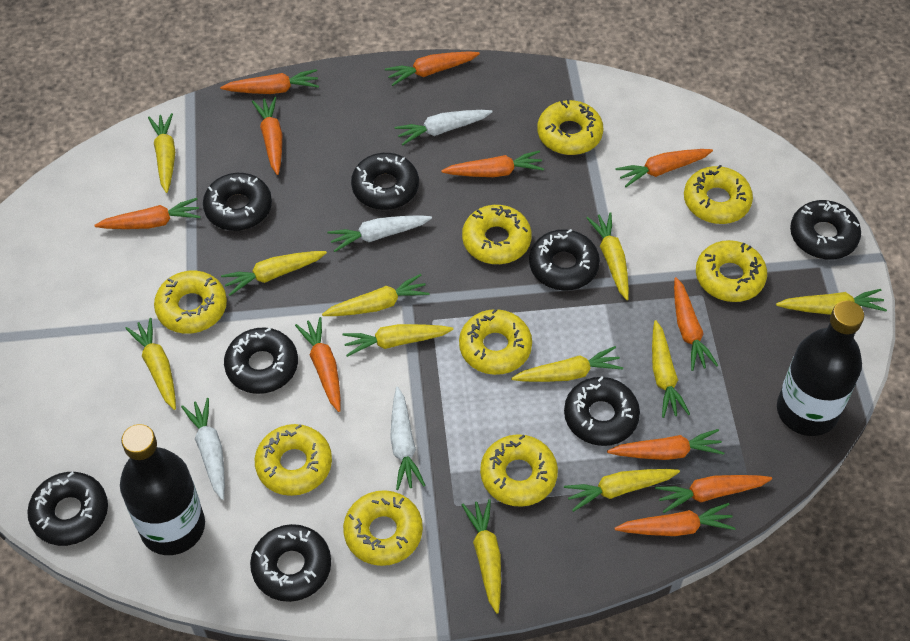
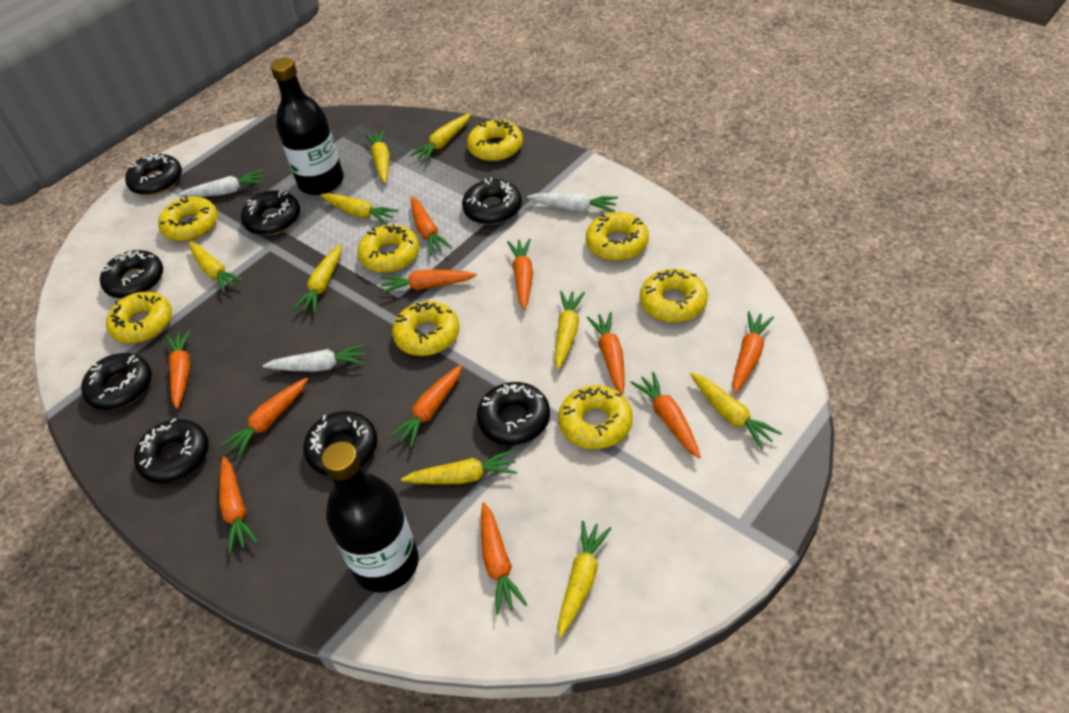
white carrot: 4 -> 3
yellow carrot: 11 -> 9
yellow donut: 9 -> 8

